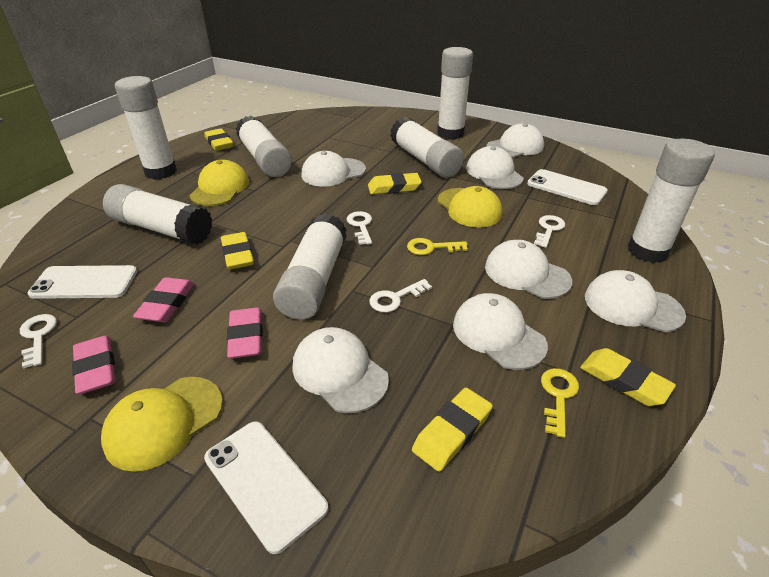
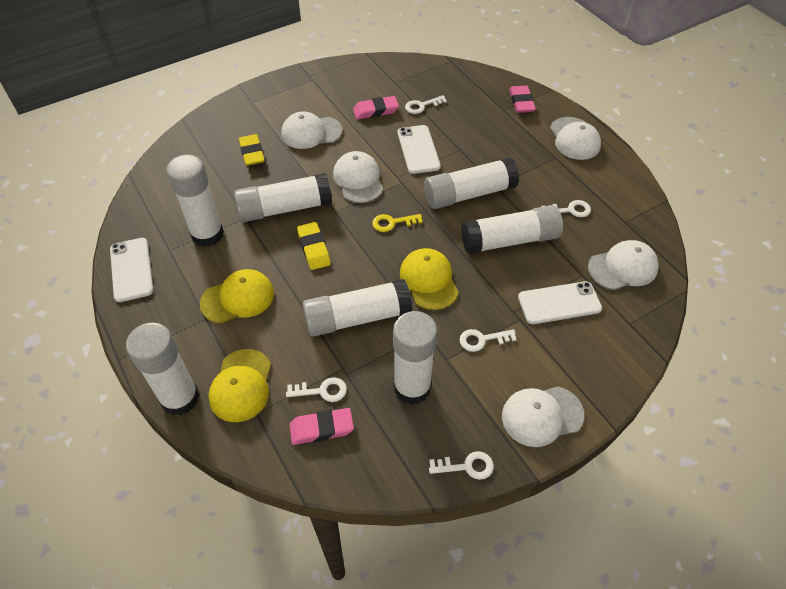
white cap: 7 -> 5
white key: 4 -> 5
yellow eraser: 5 -> 2
yellow key: 2 -> 1

